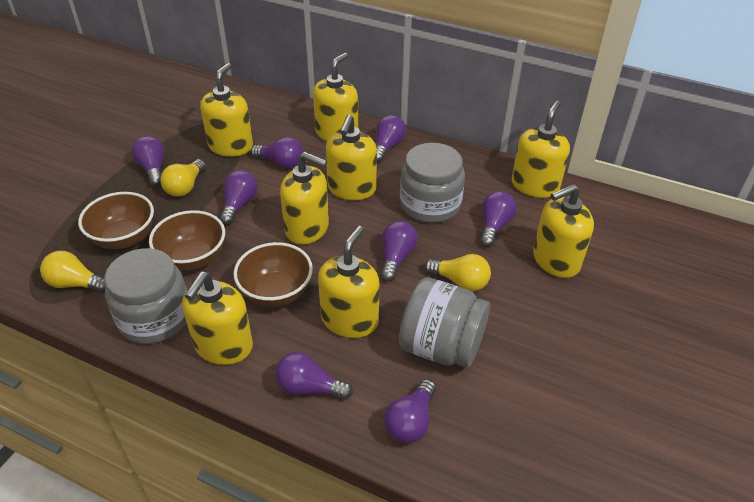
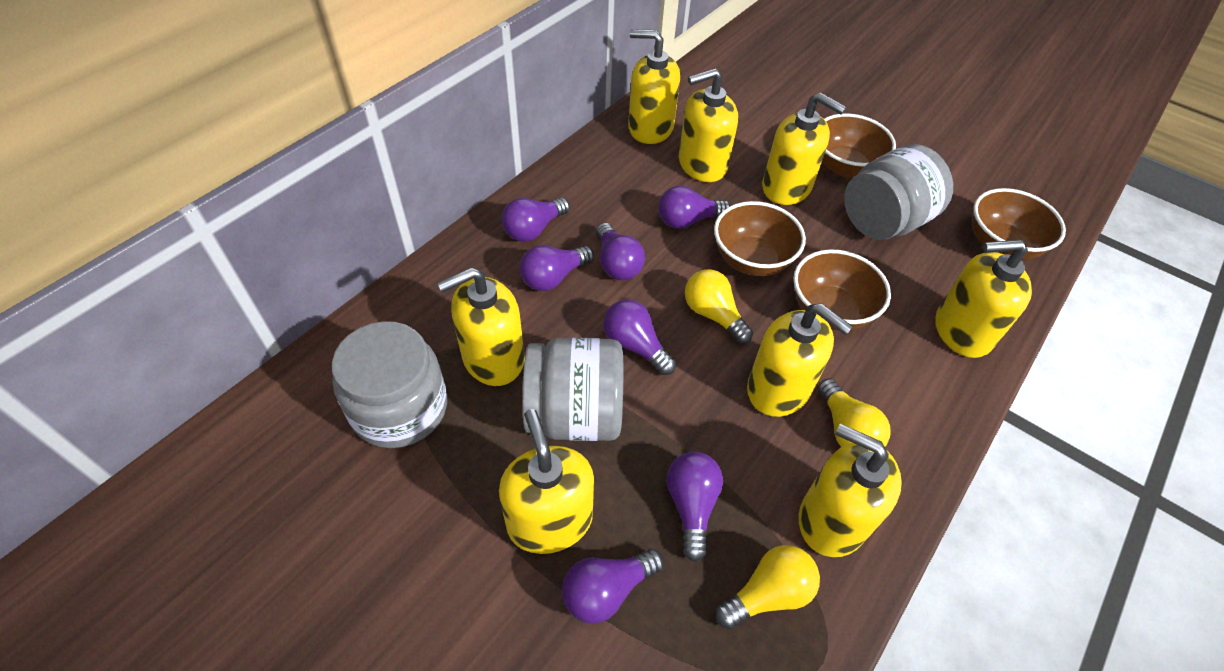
brown bowl: 3 -> 4
purple light bulb: 8 -> 7

